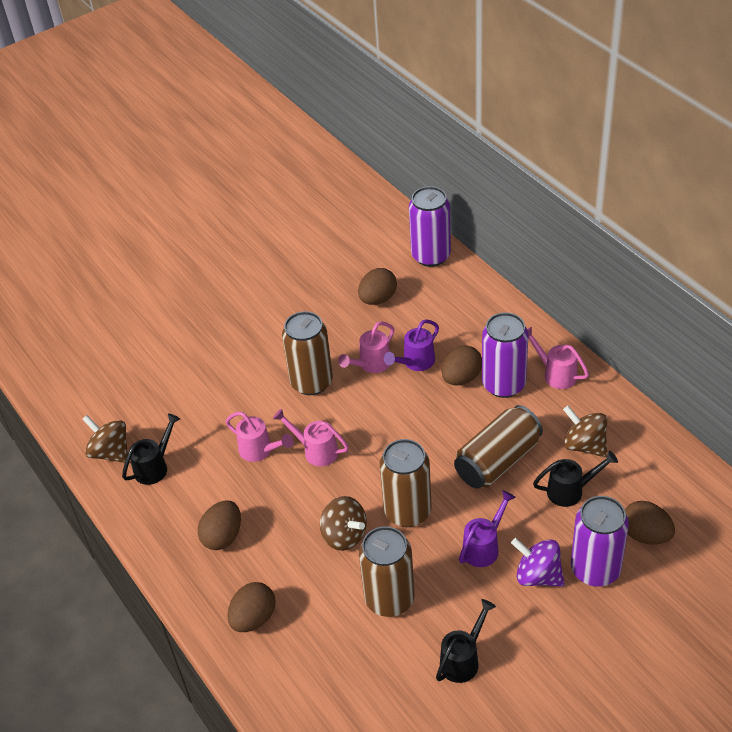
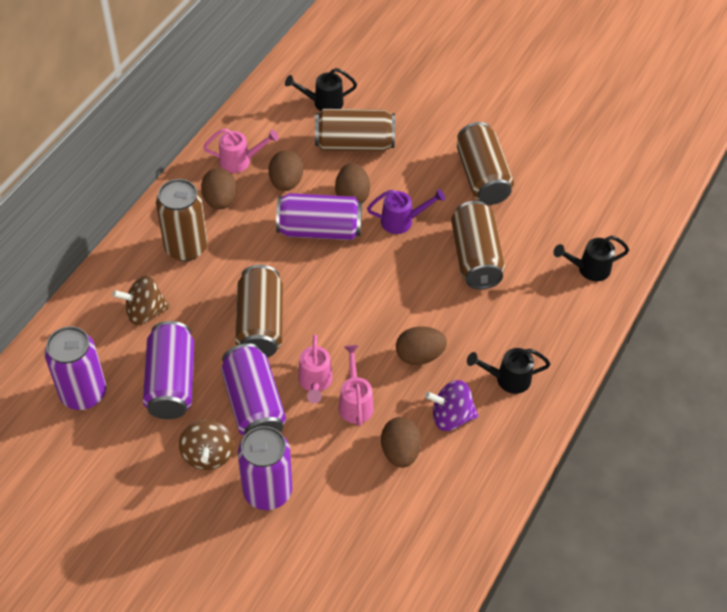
brown can: 4 -> 5
brown spinning top: 3 -> 2
pink watering can: 4 -> 3
purple can: 3 -> 5
purple watering can: 2 -> 1

